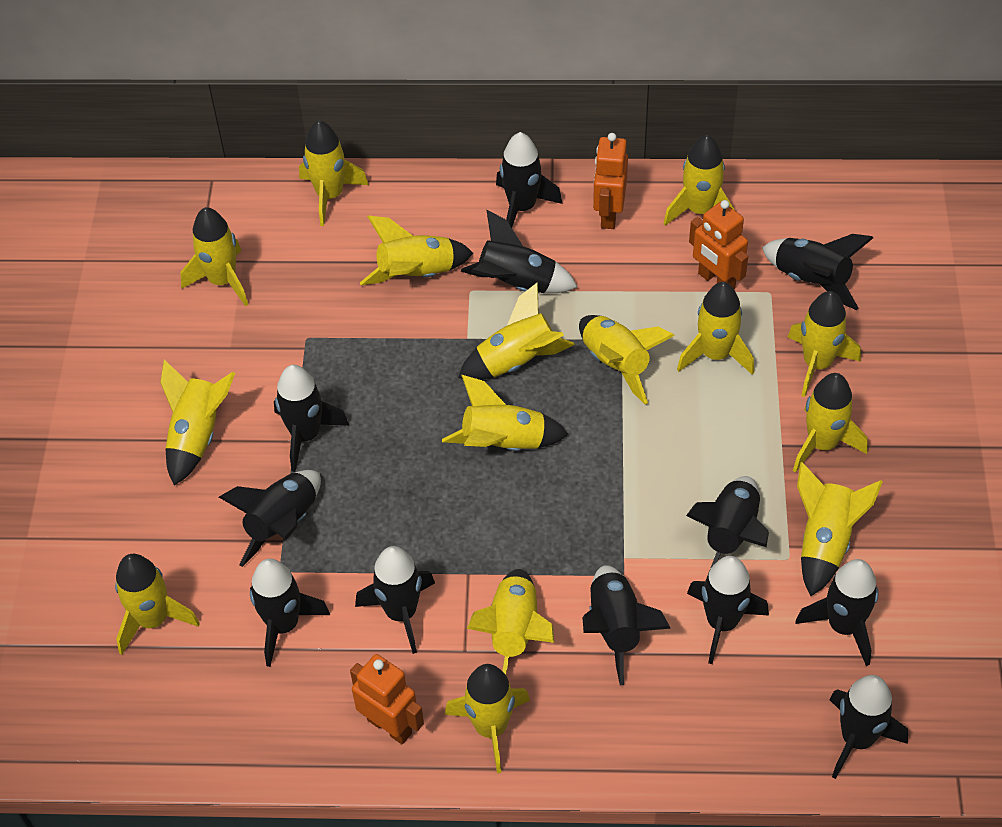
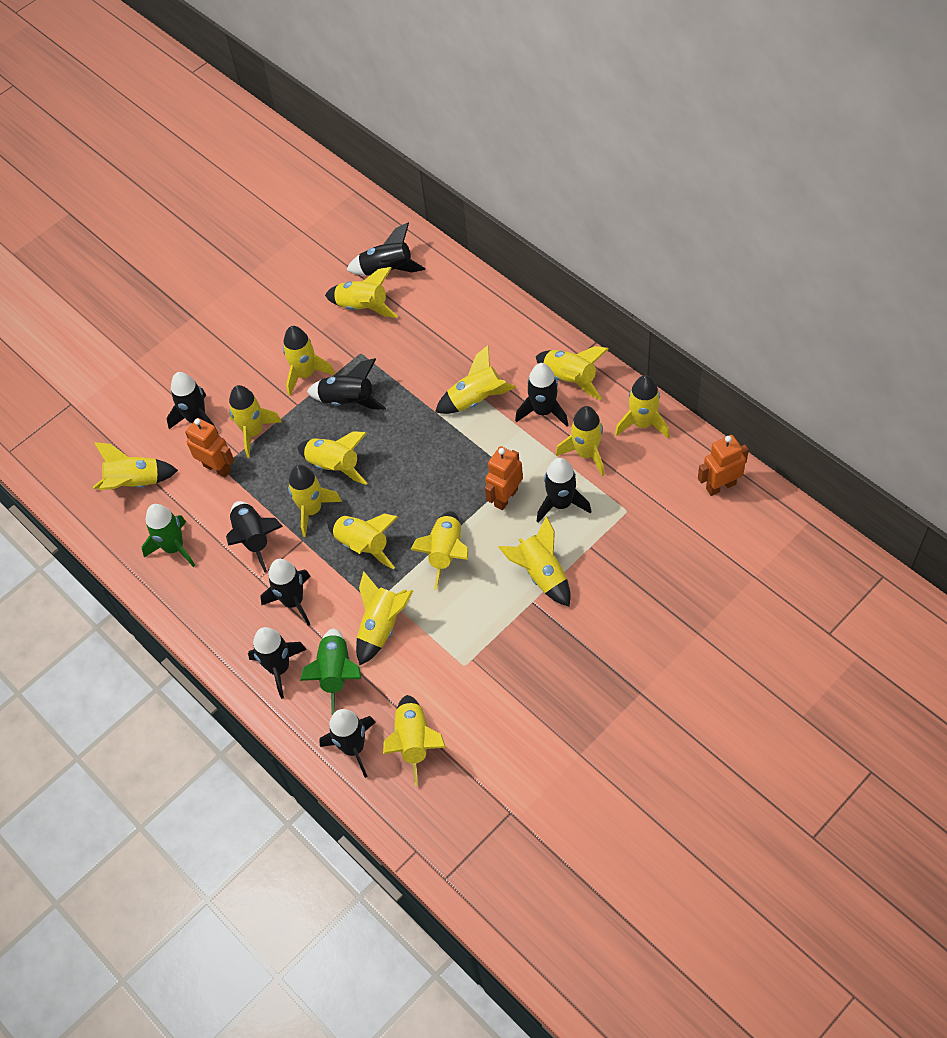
black rocket: 12 -> 9
green rocket: 0 -> 2

